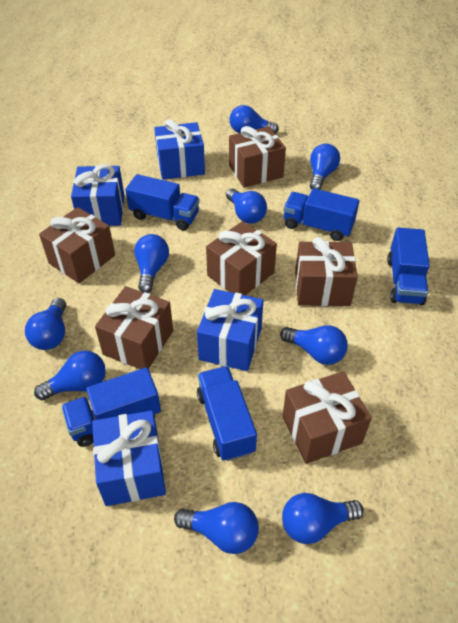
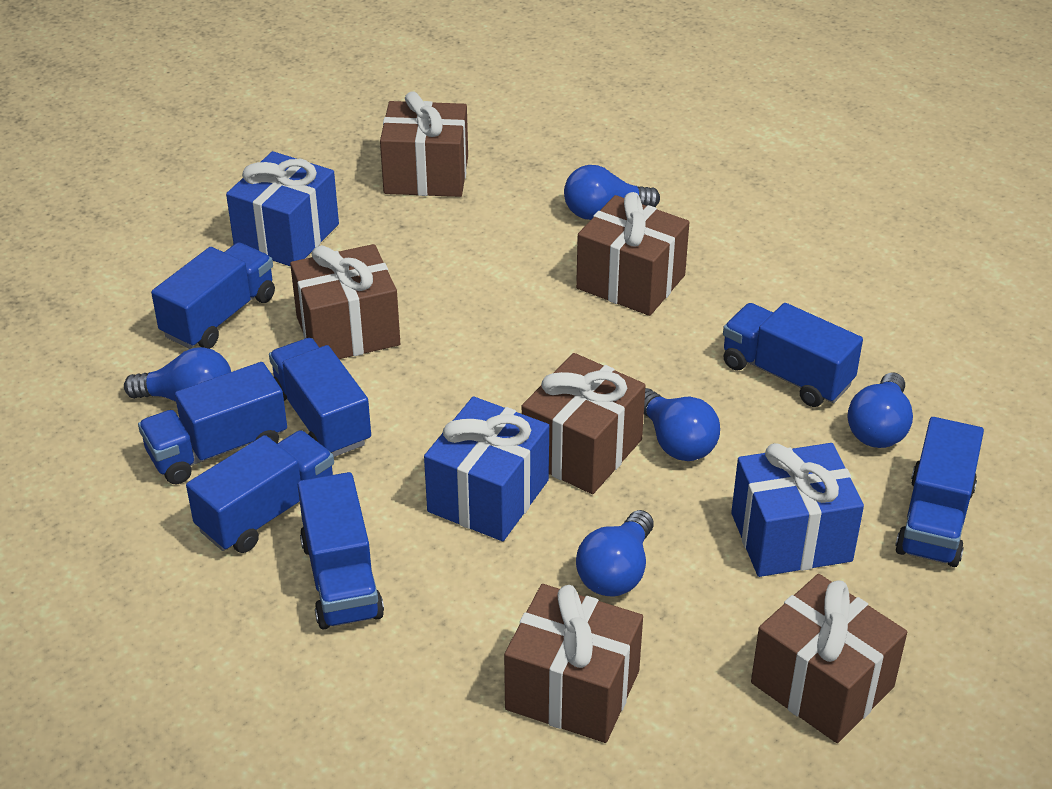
blue gift: 4 -> 3
blue light bulb: 9 -> 5
blue truck: 5 -> 7

